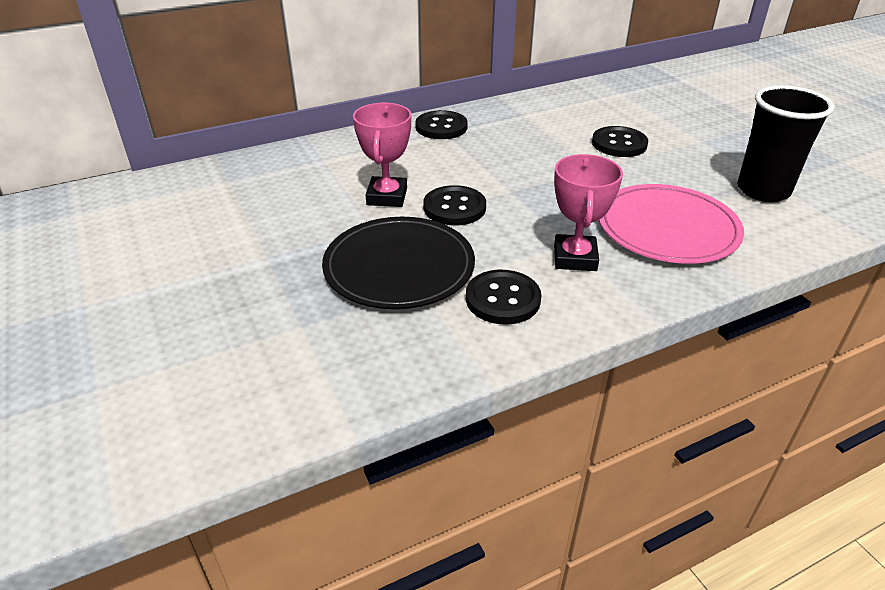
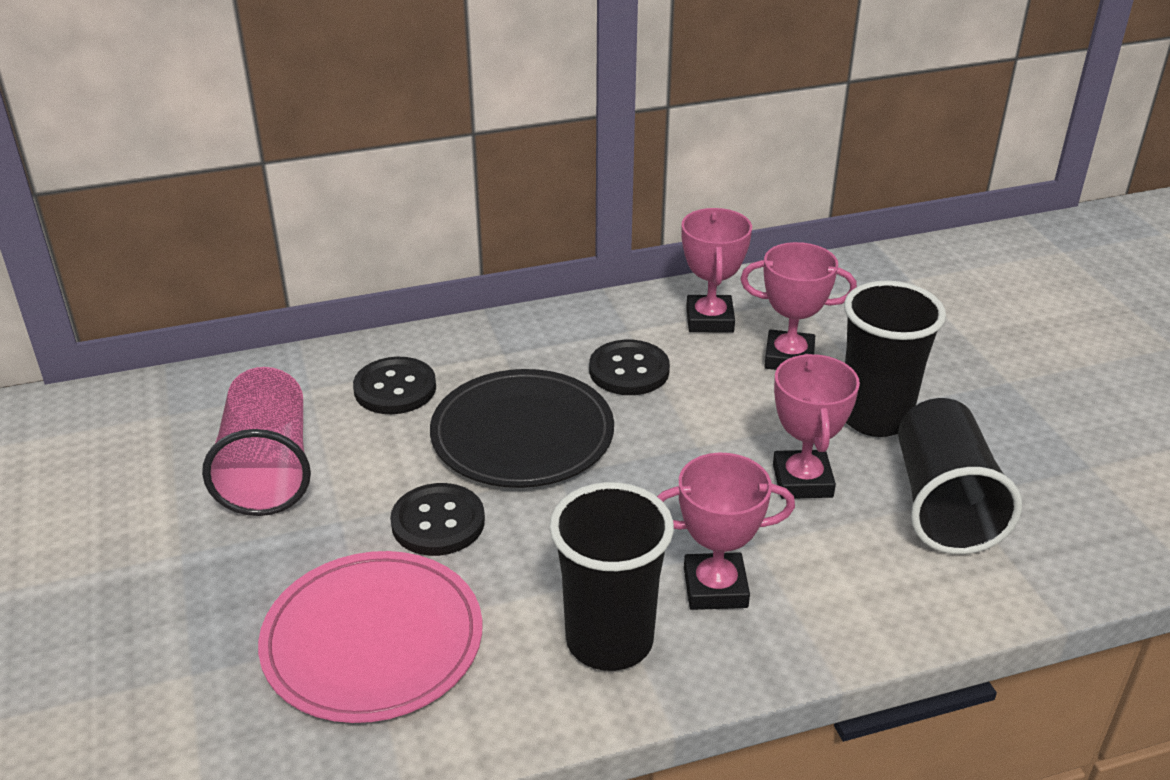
black button: 4 -> 3
black cup: 1 -> 3
pink cup: 0 -> 1
pink trophy: 2 -> 4

